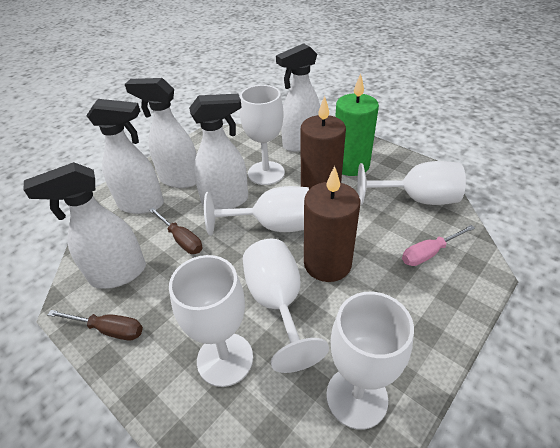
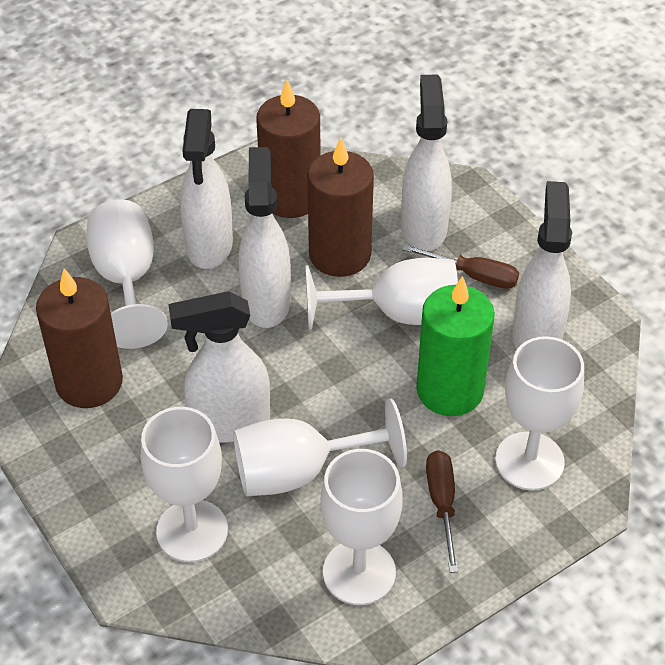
brown candle: 2 -> 3
pink screwdriver: 1 -> 0

